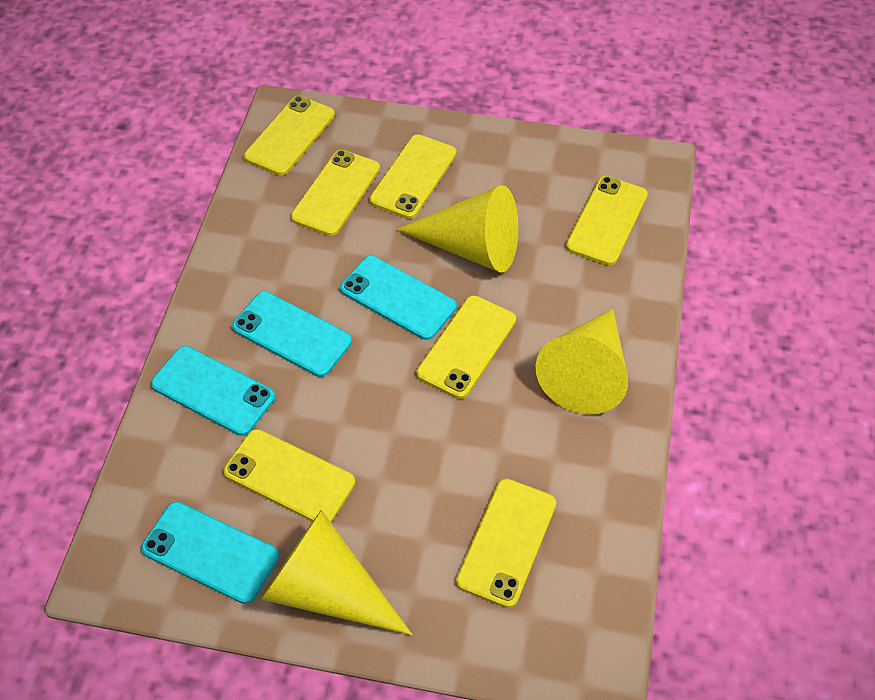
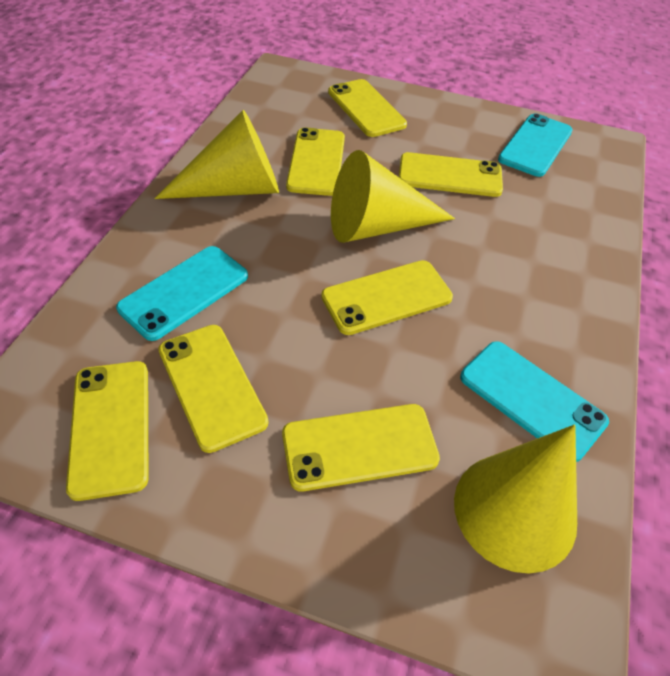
turquoise phone: 4 -> 3

